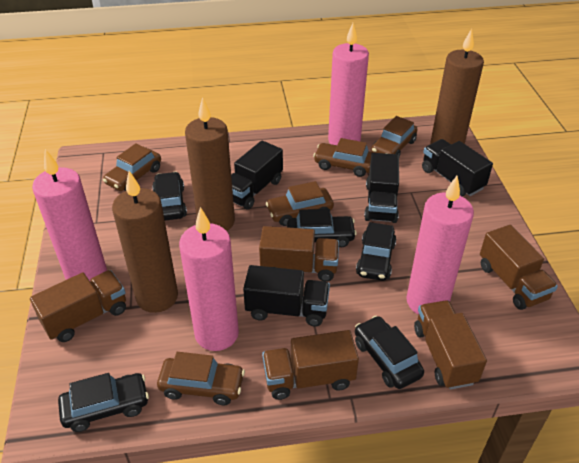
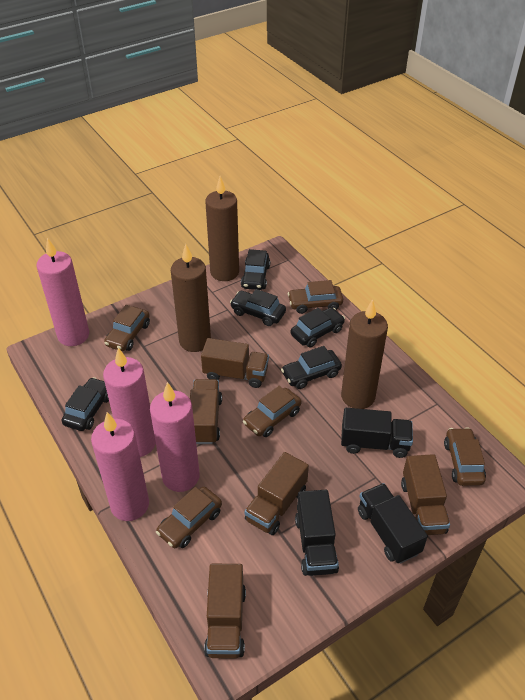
black truck: 4 -> 3

